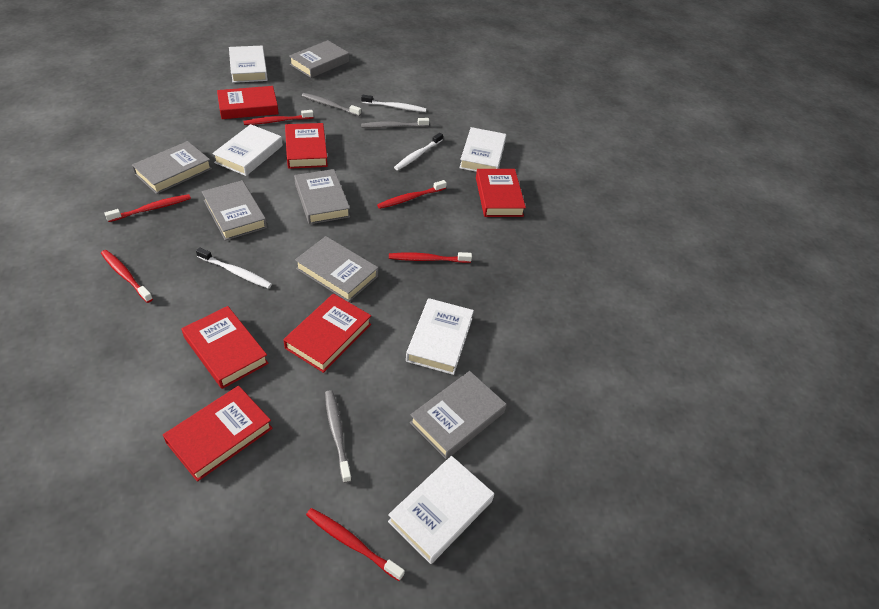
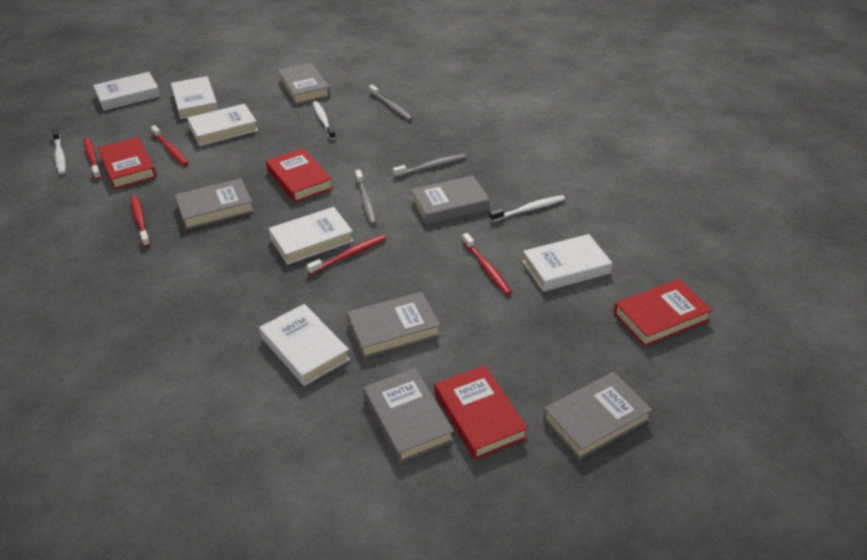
red book: 6 -> 4
red toothbrush: 6 -> 5
white book: 5 -> 6

